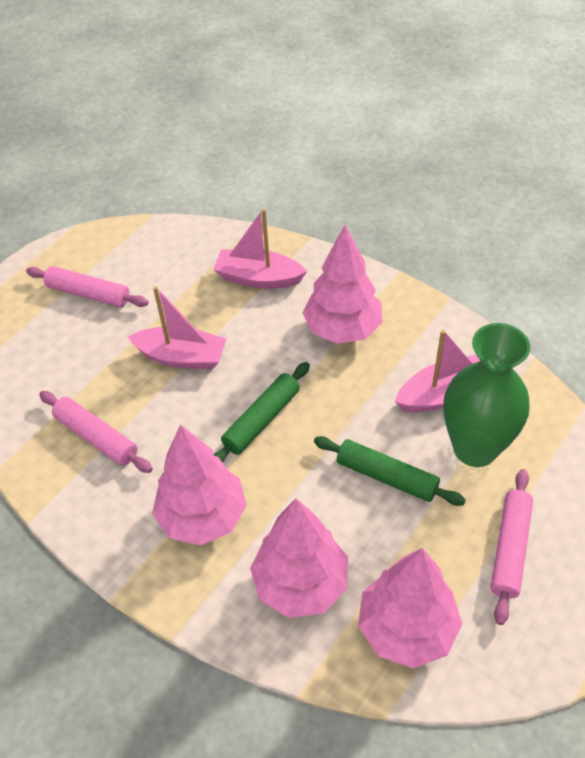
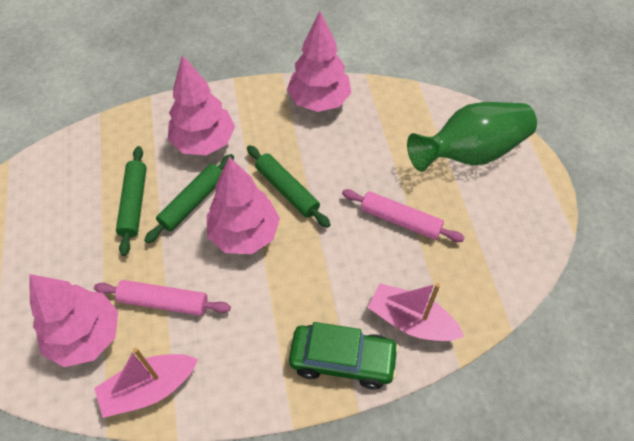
green car: 0 -> 1
green rolling pin: 2 -> 3
pink boat: 3 -> 2
pink rolling pin: 3 -> 2

